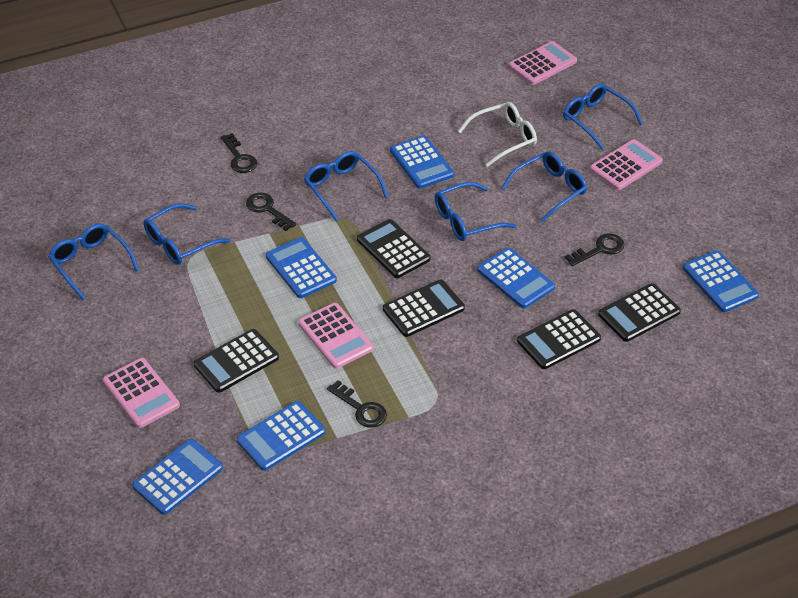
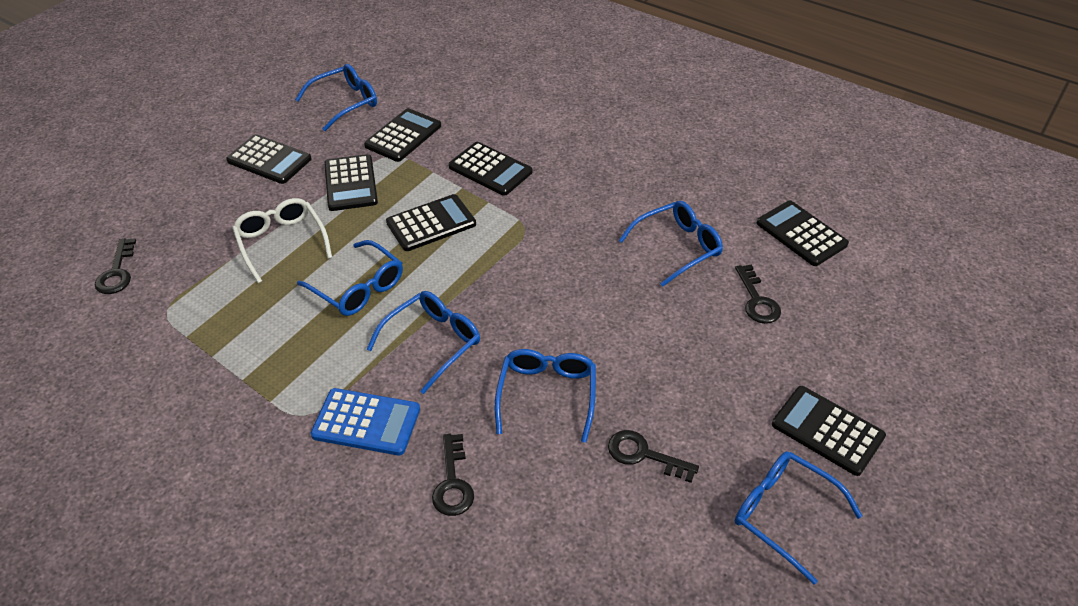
black calculator: 5 -> 7
blue calculator: 6 -> 1
pink calculator: 4 -> 0

